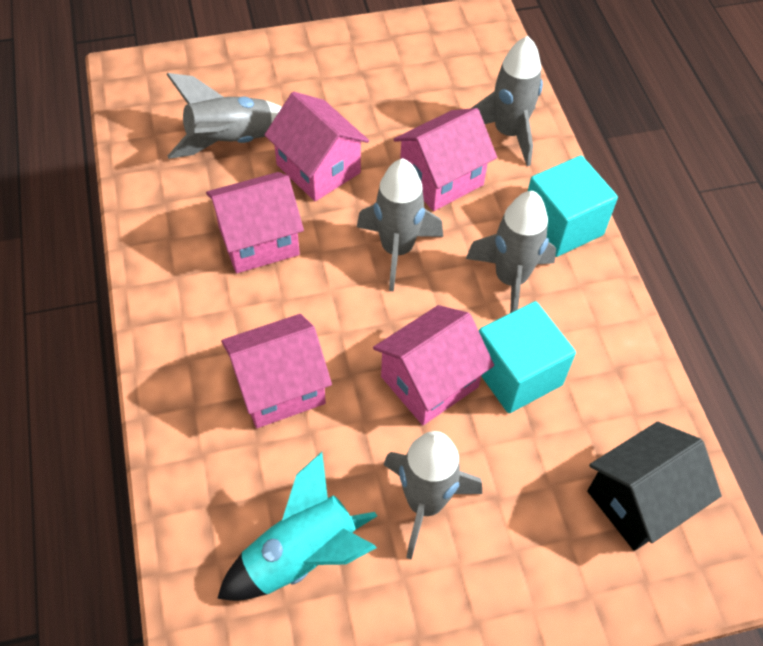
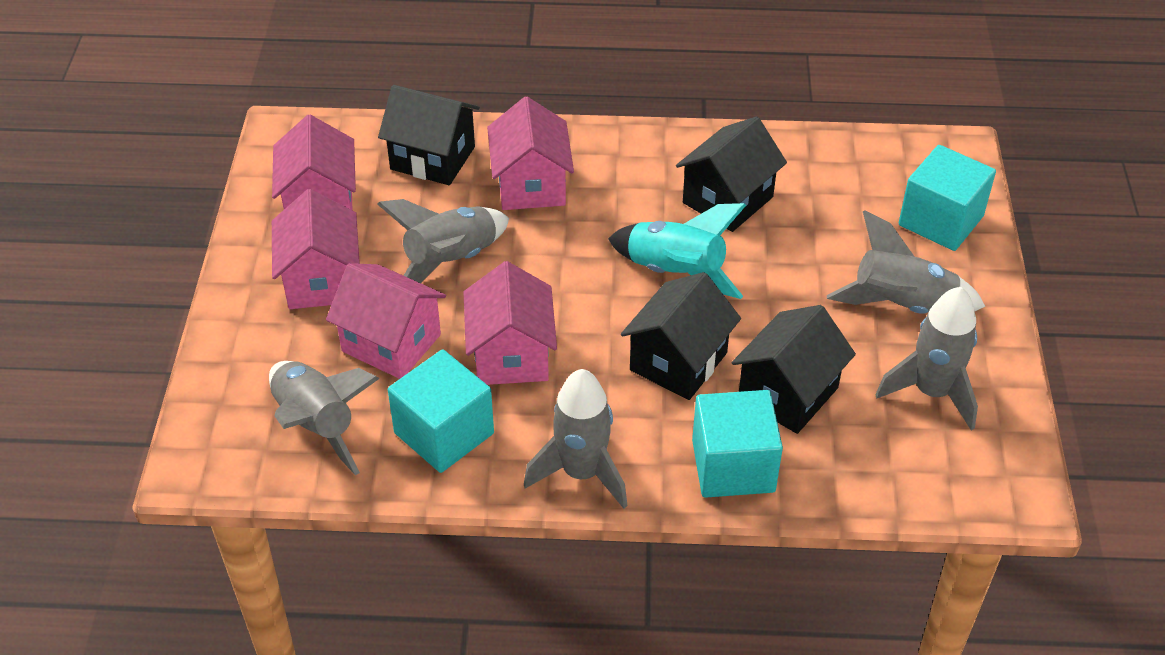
black house: 1 -> 4
turquoise cube: 2 -> 3

